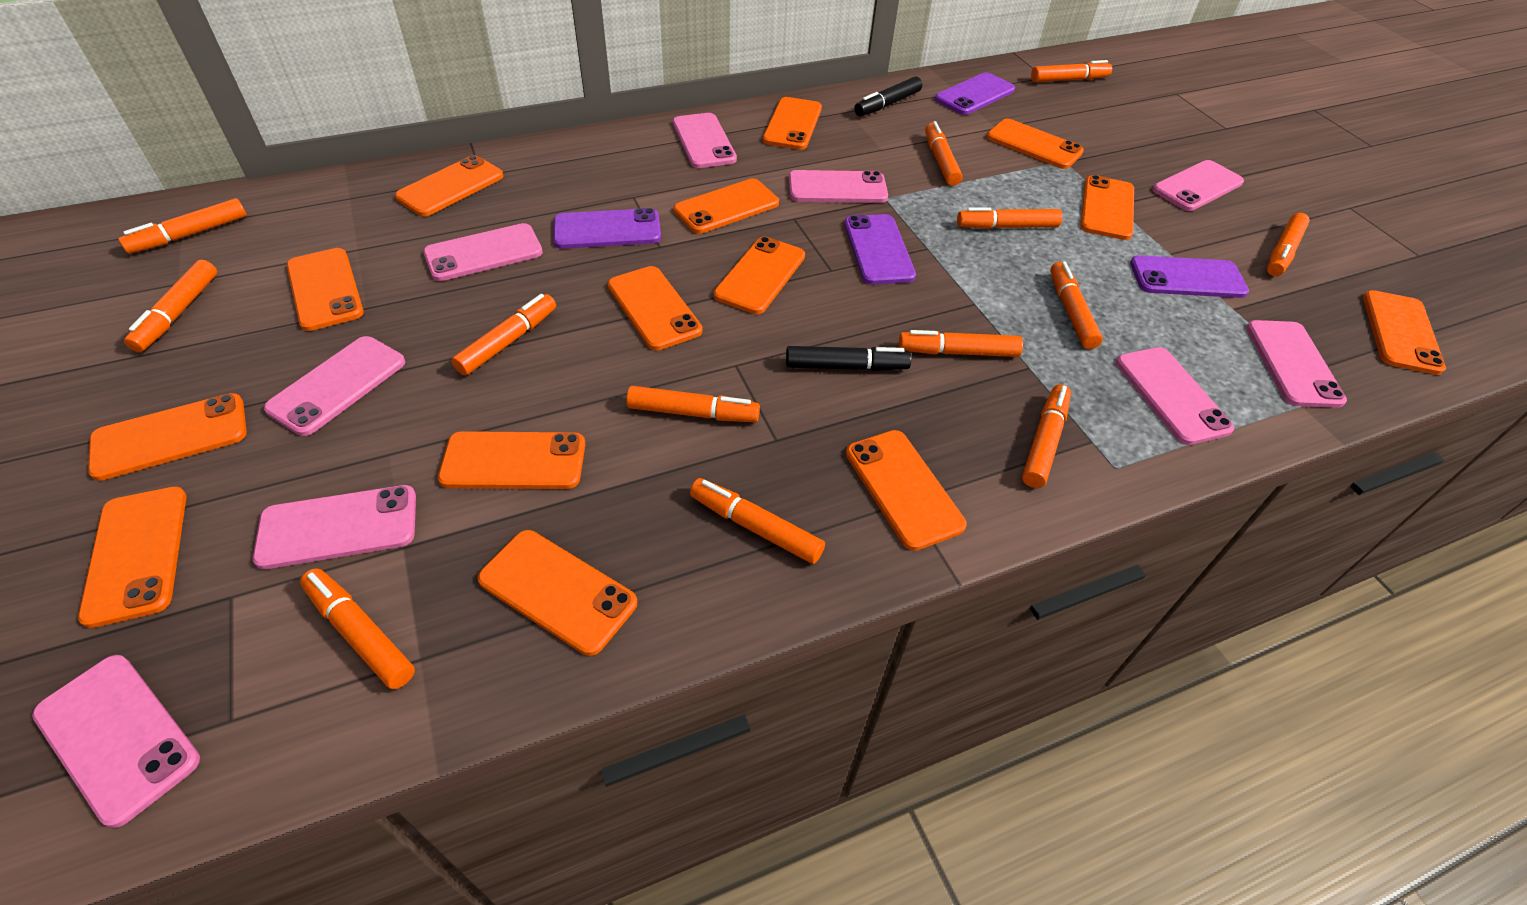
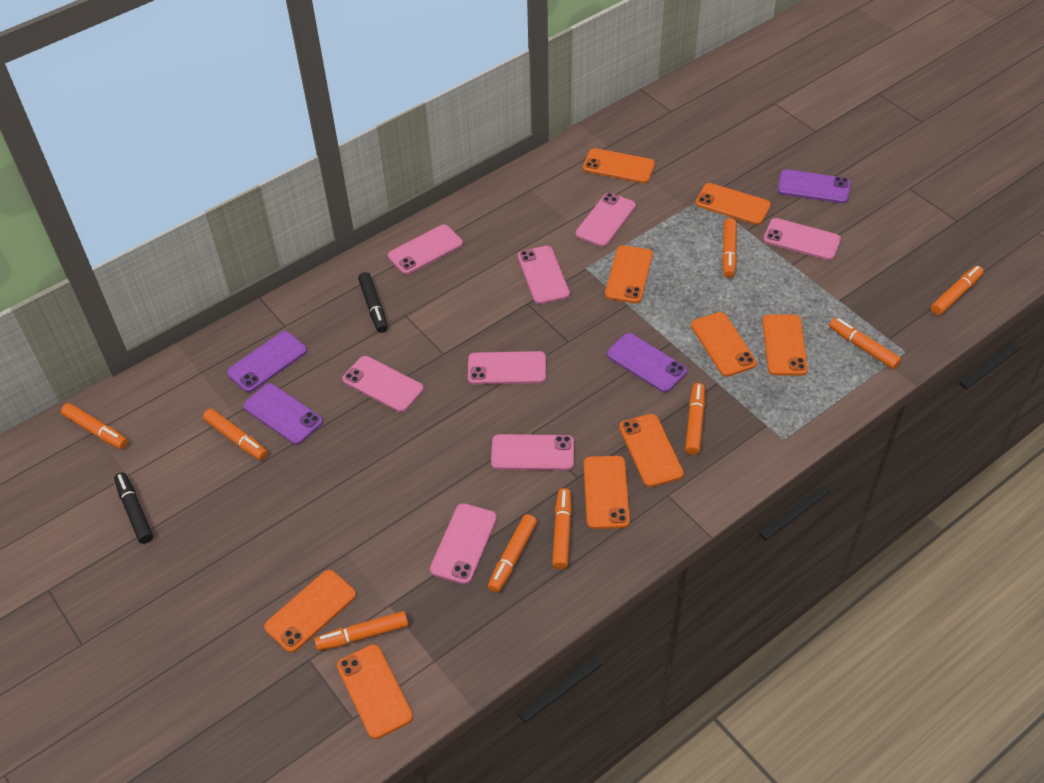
orange marker: 13 -> 9
orange phone: 14 -> 9
pink phone: 9 -> 8

